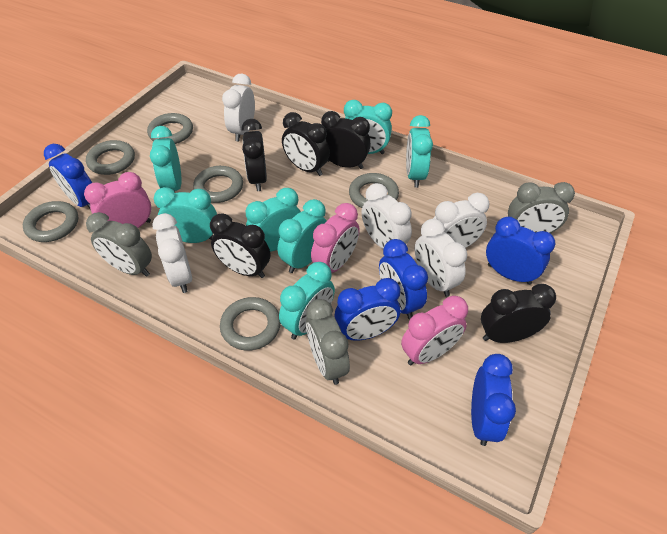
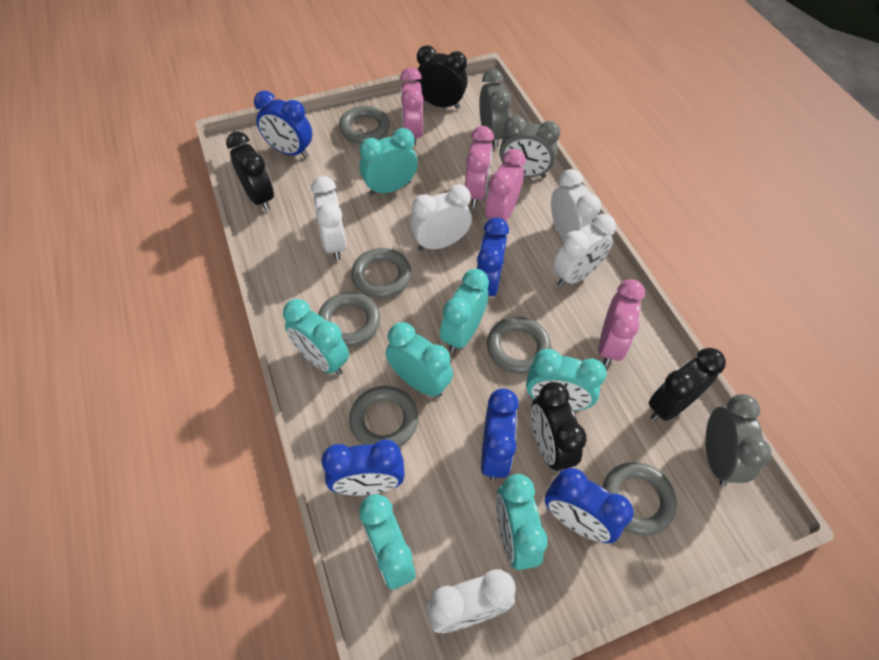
black clock: 5 -> 4
pink clock: 3 -> 4

